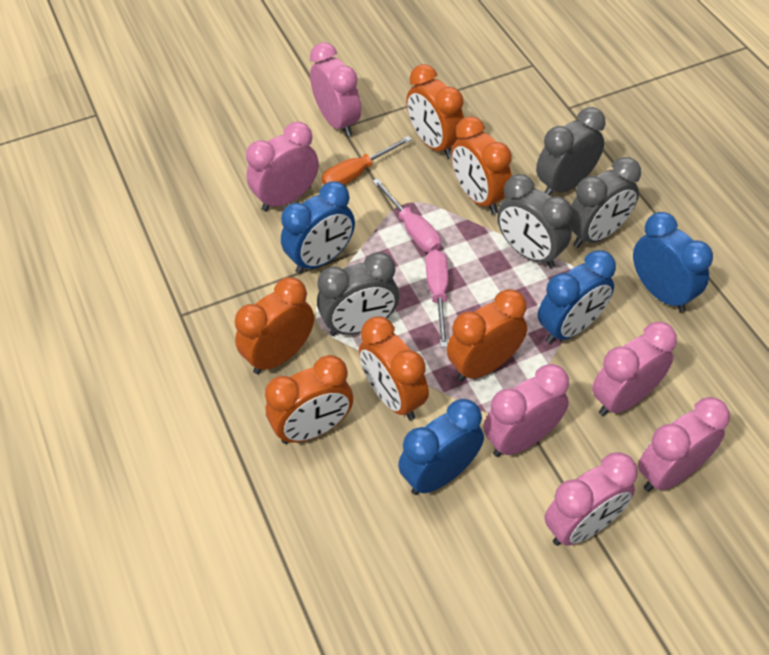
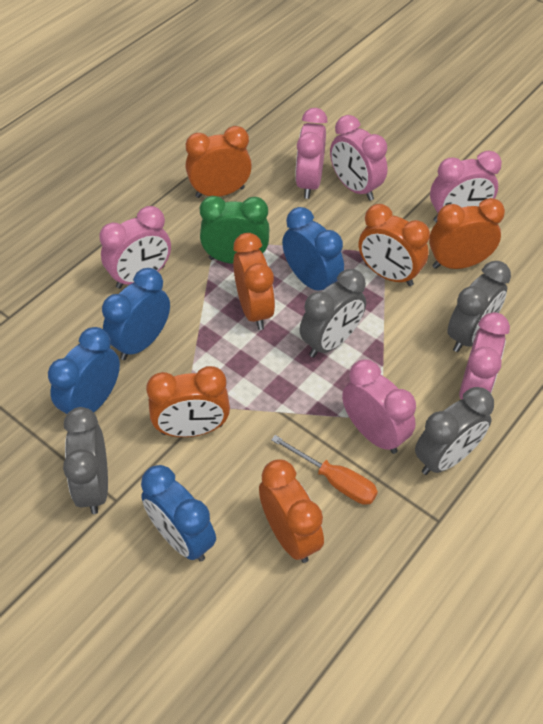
green clock: 0 -> 1
pink screwdriver: 2 -> 0

